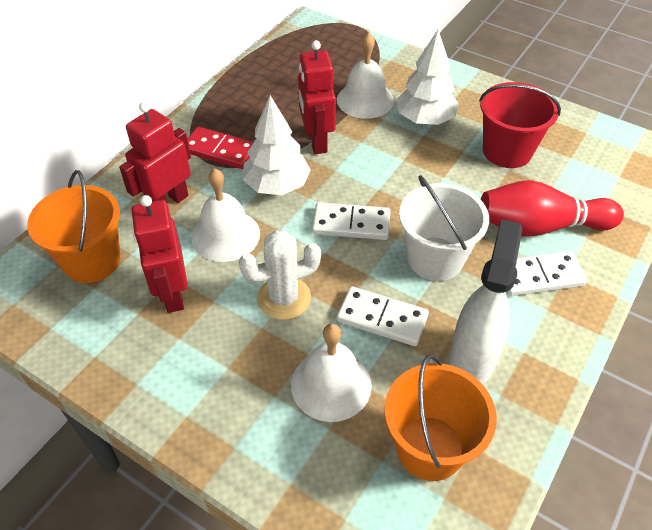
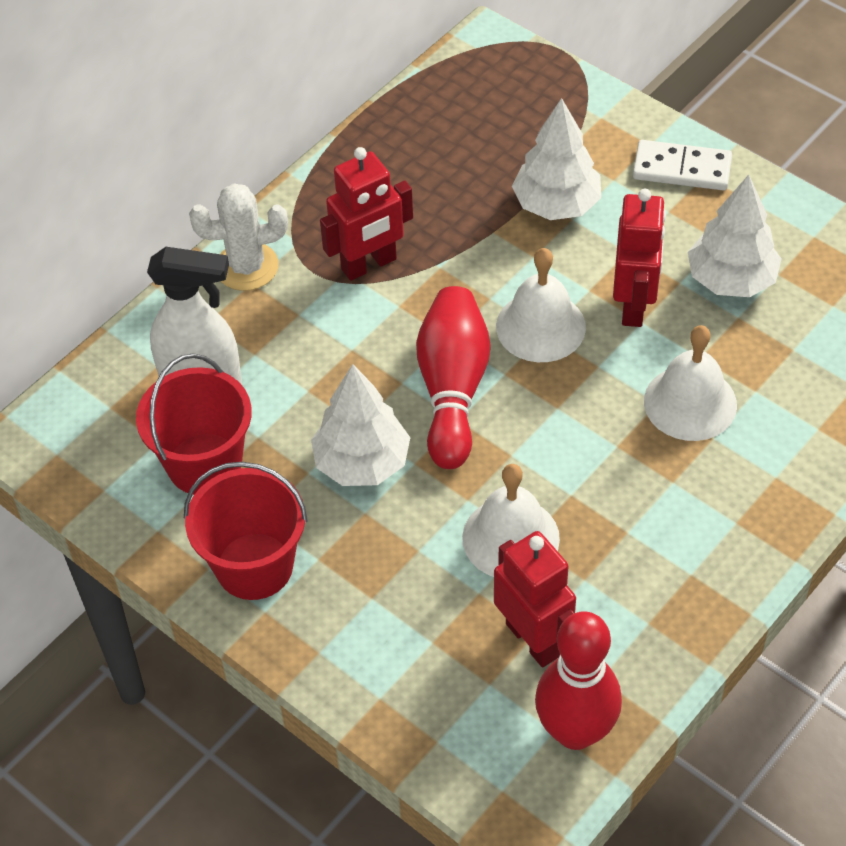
orange bucket: 2 -> 0
red bowling pin: 1 -> 2
red bucket: 1 -> 2
red domino: 1 -> 0
white bucket: 1 -> 0
white domino: 3 -> 1
white tree: 2 -> 3

